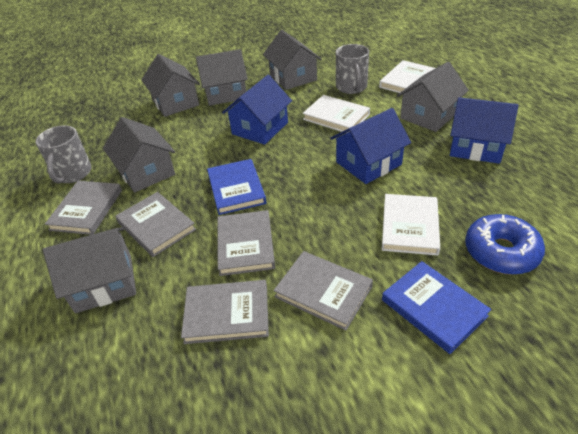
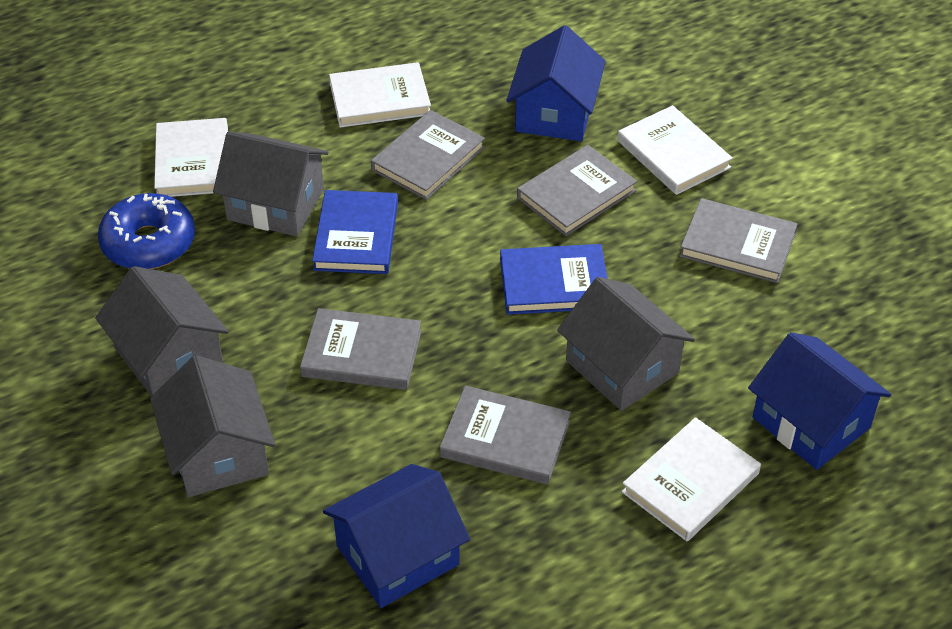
grey house: 6 -> 4
grey mug: 2 -> 0
white book: 3 -> 4

